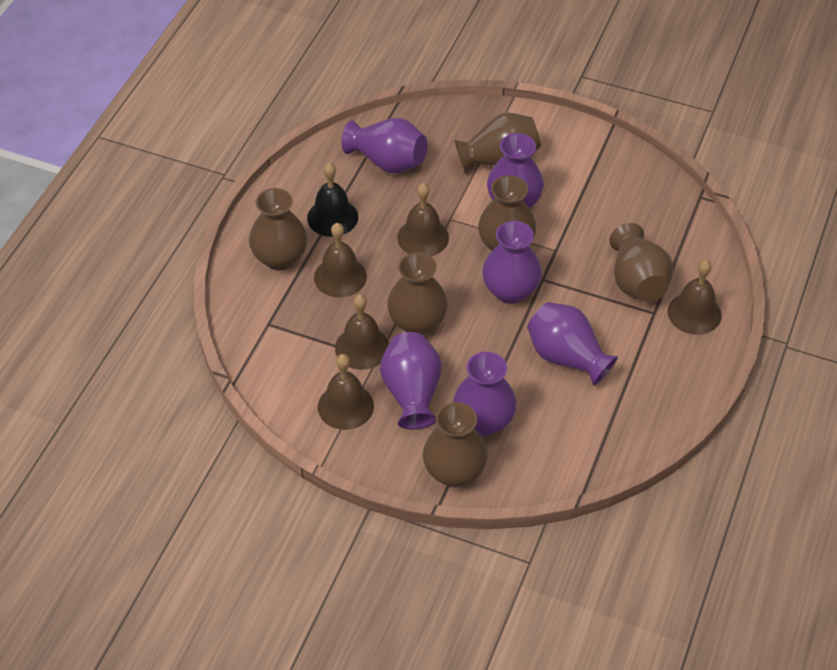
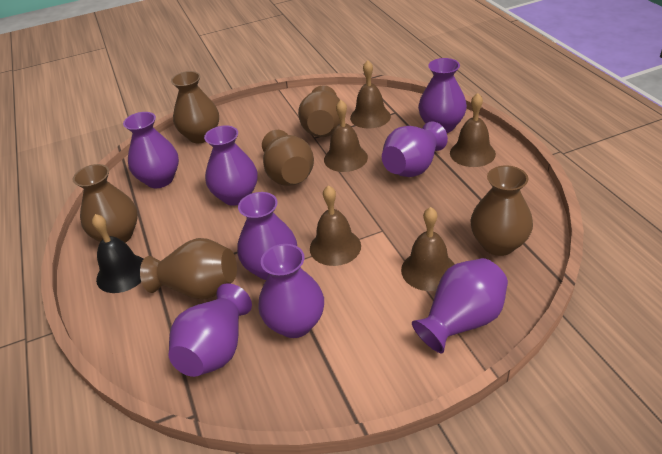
purple vase: 6 -> 8

